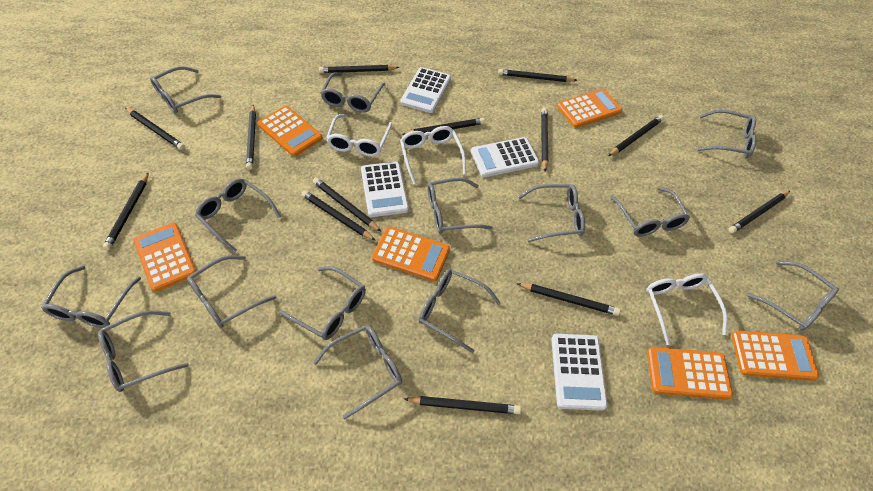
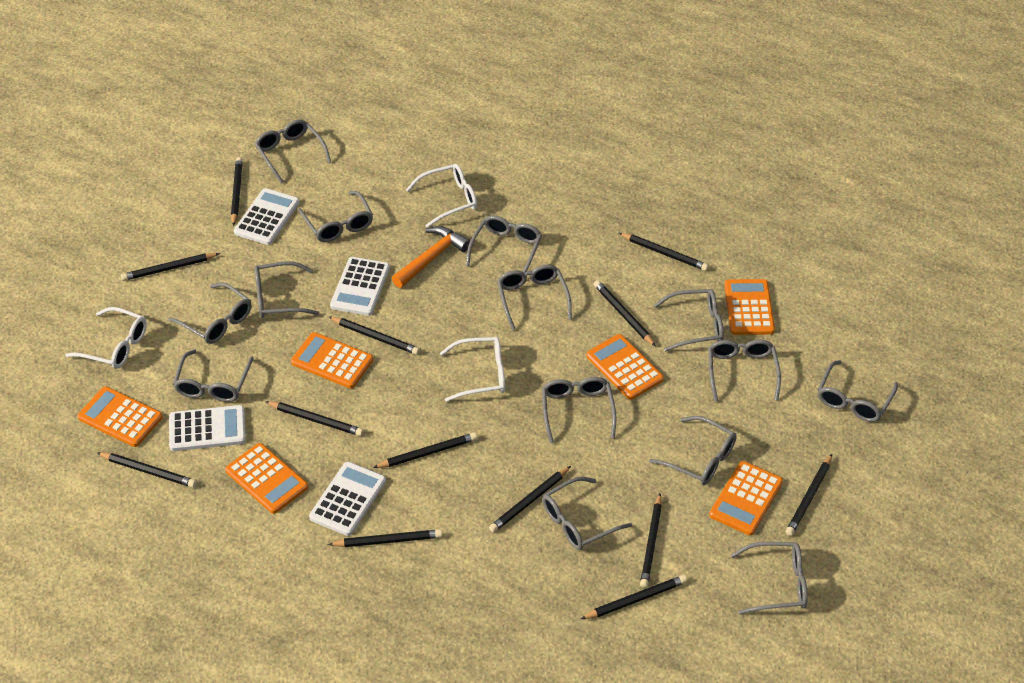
orange hammer: 0 -> 1

